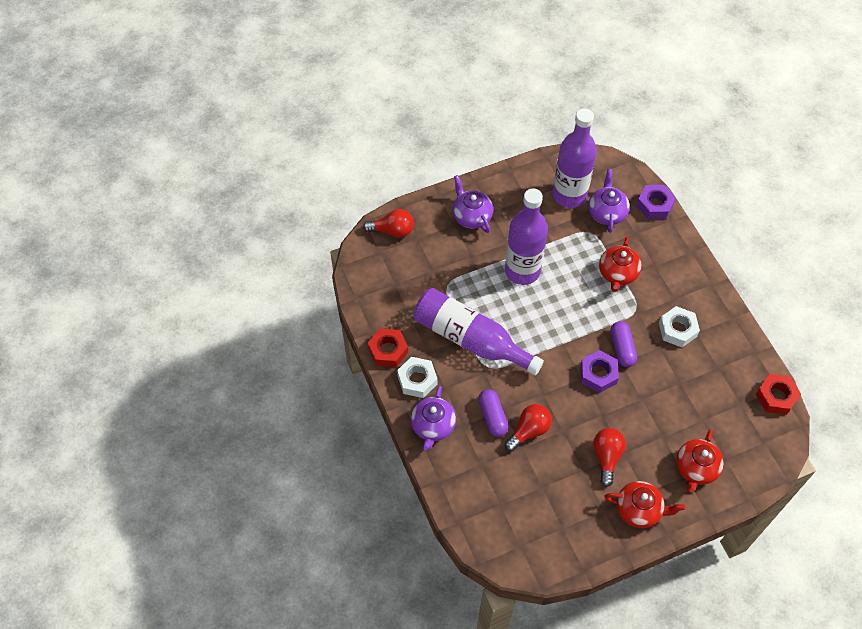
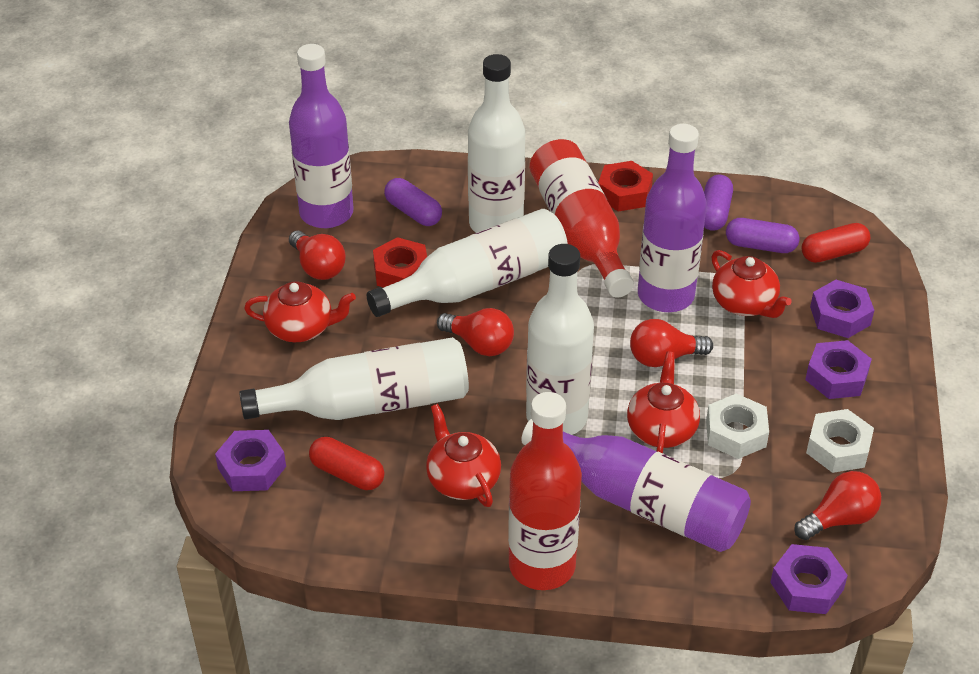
purple capsule: 2 -> 3
purple nut: 2 -> 4
purple teapot: 3 -> 0
red bottle: 0 -> 2
red capsule: 0 -> 2
red light bulb: 3 -> 4
red teapot: 3 -> 4
white bottle: 0 -> 4

